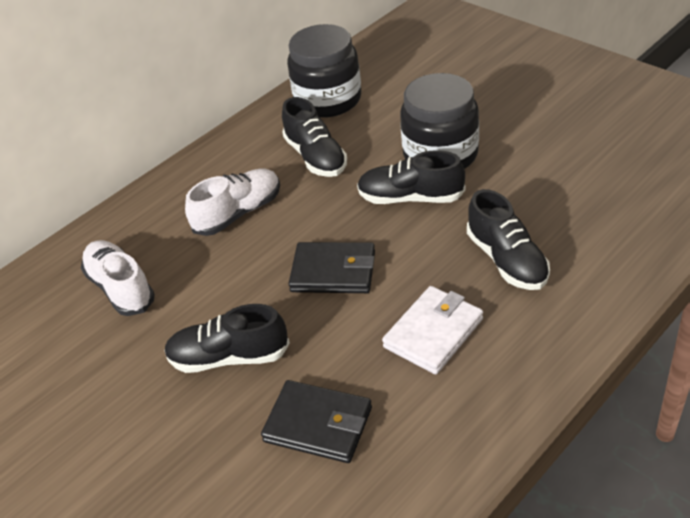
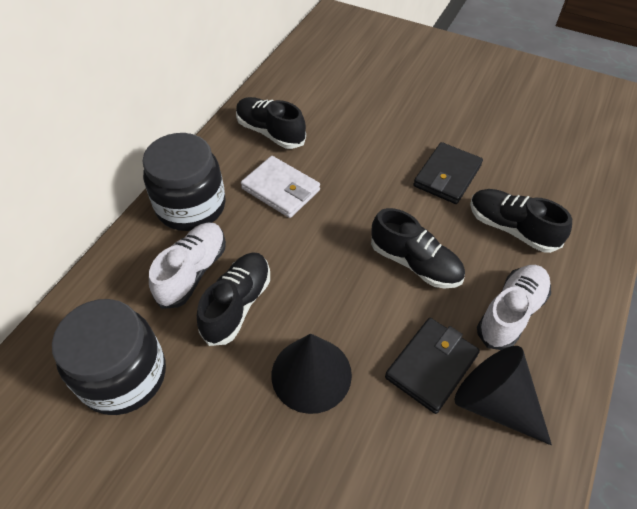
black cone: 0 -> 2

